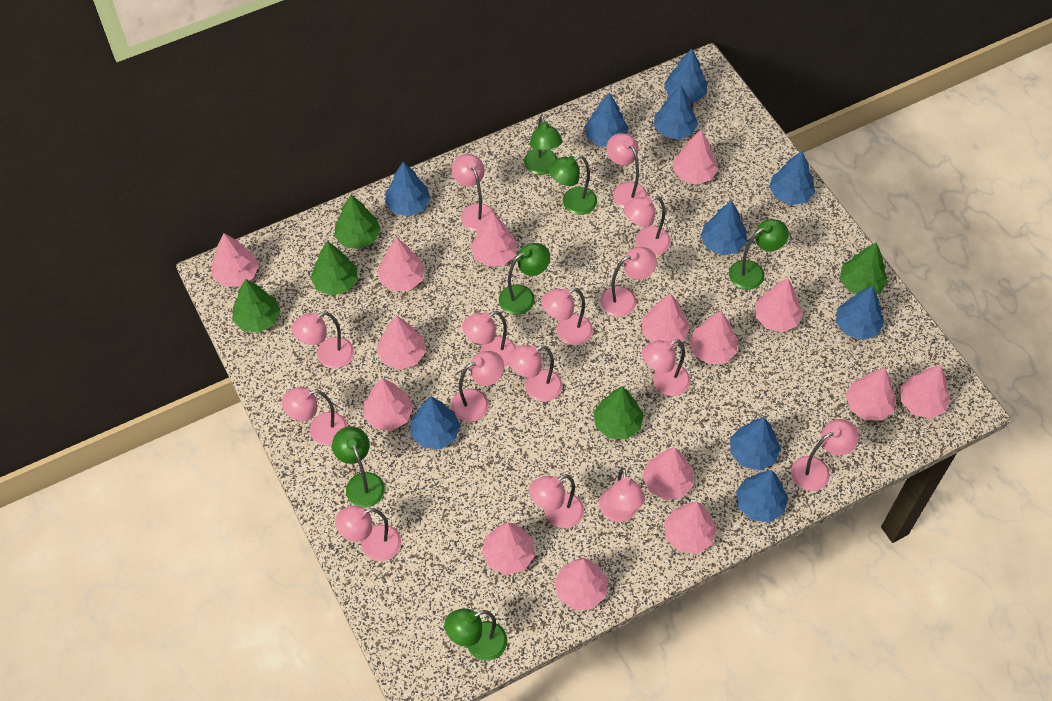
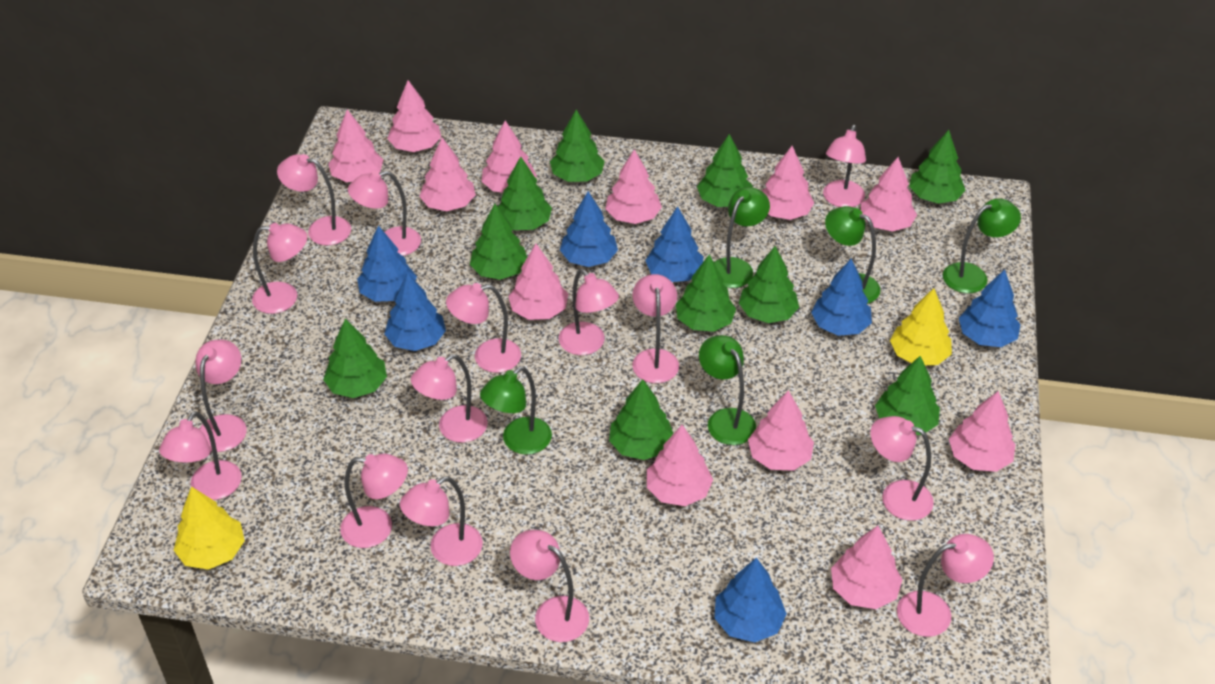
blue tree: 10 -> 7
green lamp: 6 -> 5
green tree: 5 -> 10
pink tree: 15 -> 12
yellow tree: 0 -> 2

